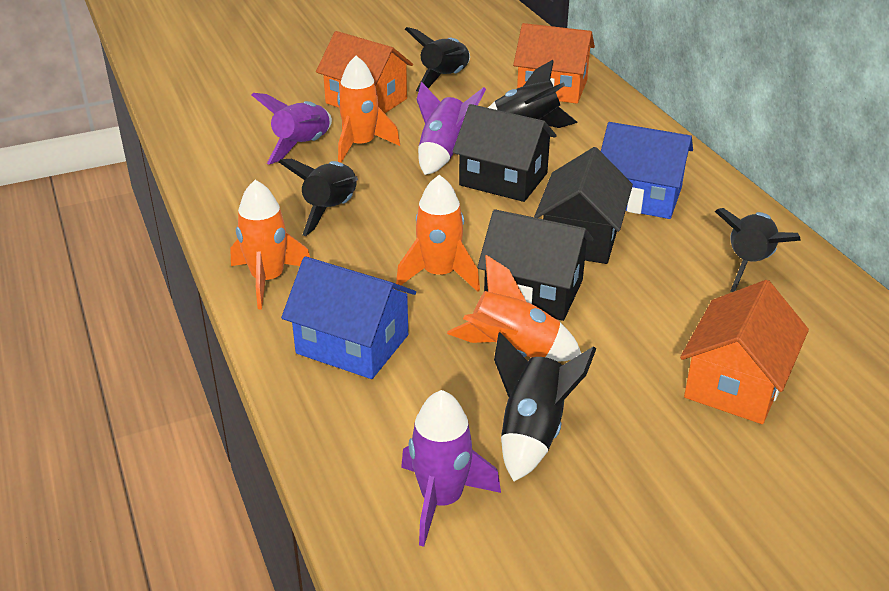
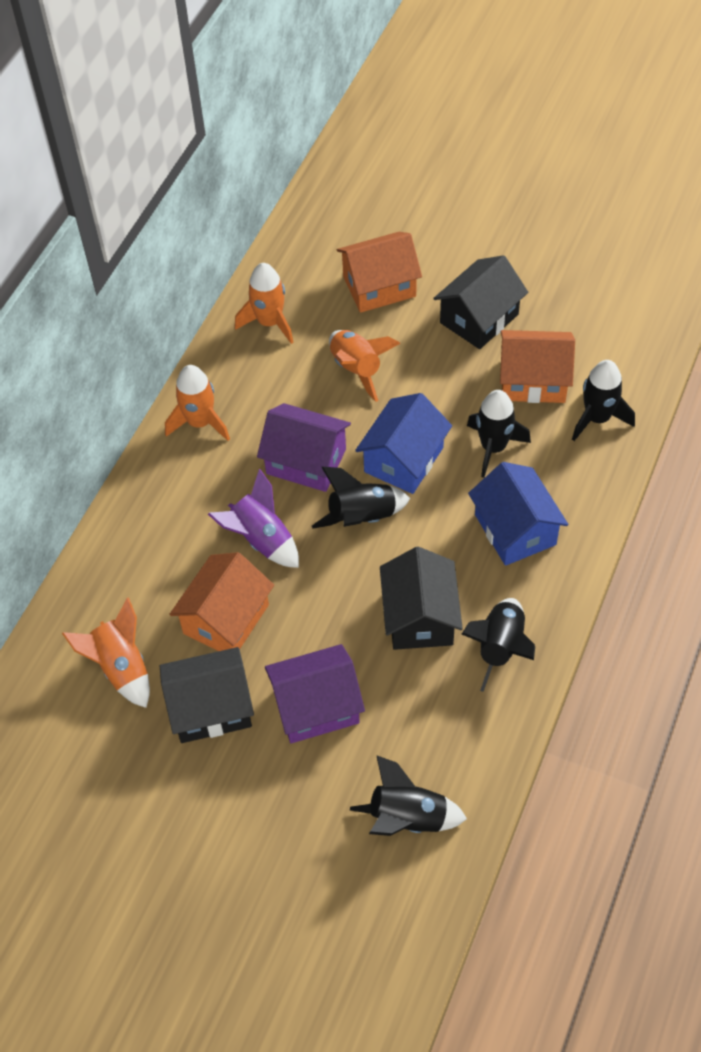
purple house: 0 -> 2
purple rocket: 3 -> 1

